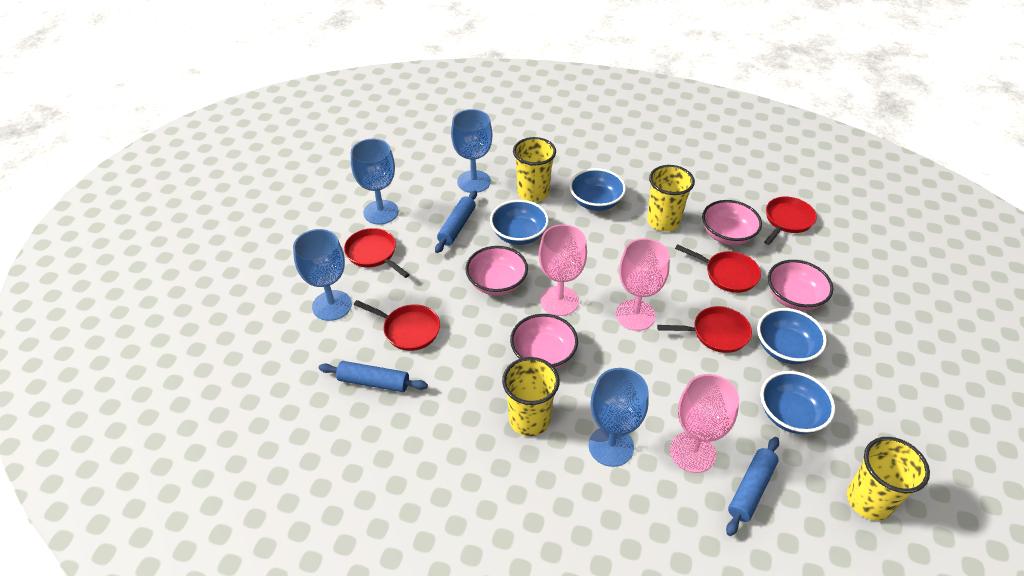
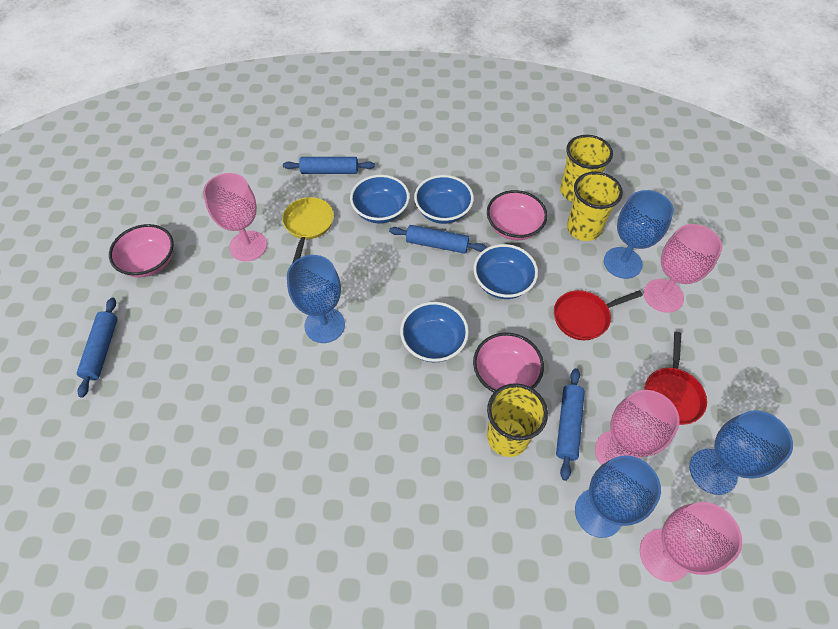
blue rolling pin: 3 -> 4
pink bowl: 4 -> 3
pink goblet: 3 -> 4
red pan: 5 -> 2
yellow cup: 4 -> 3
yellow pan: 0 -> 1

